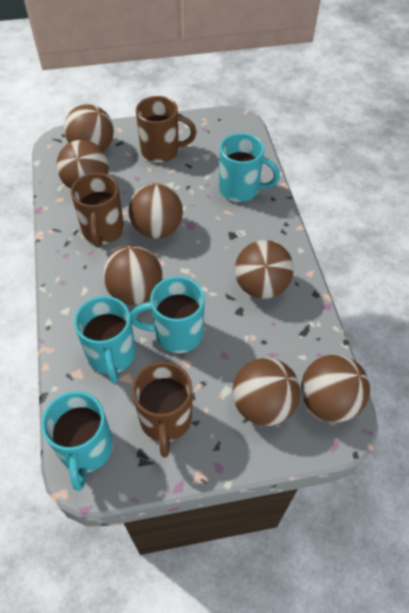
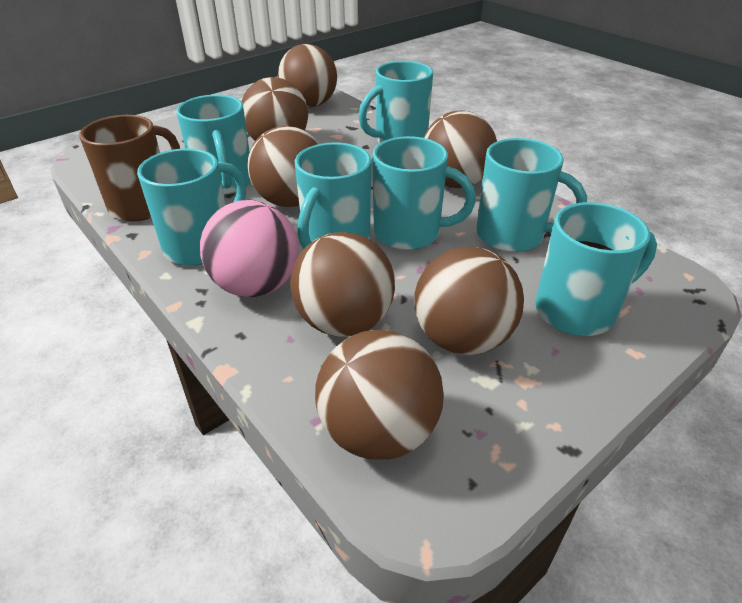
brown mug: 3 -> 1
pink ball: 0 -> 1
turquoise mug: 4 -> 7

